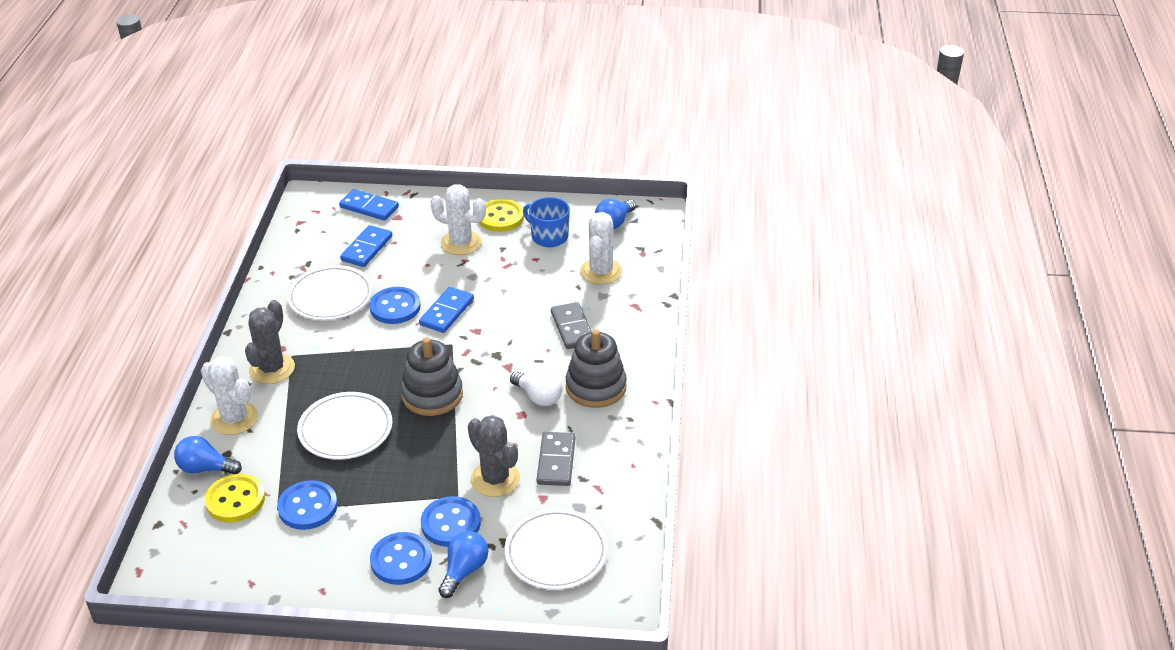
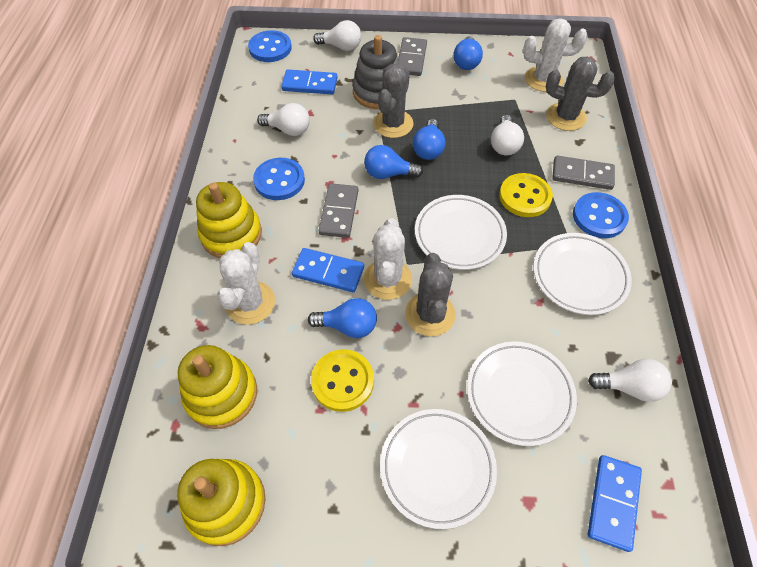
blue button: 4 -> 3
blue light bulb: 3 -> 4
blue mug: 1 -> 0
grey cactus: 2 -> 3
grey domino: 2 -> 3
grey stacking toy: 2 -> 1
white light bulb: 1 -> 4
white plate: 3 -> 4
yellow stacking toy: 0 -> 3

